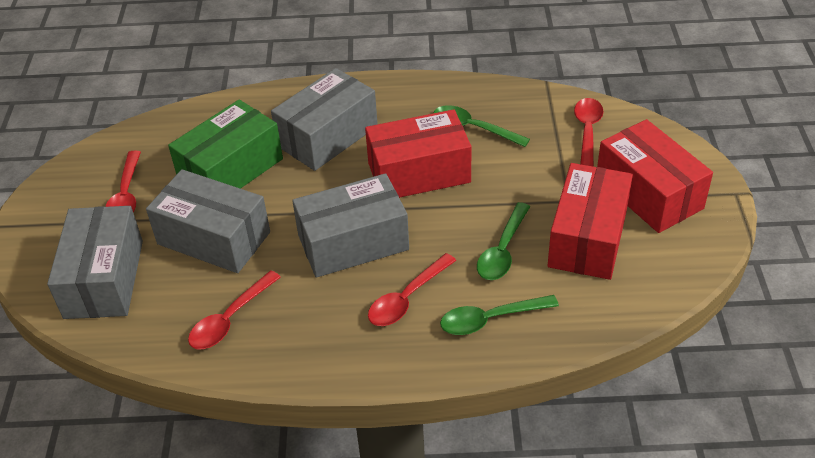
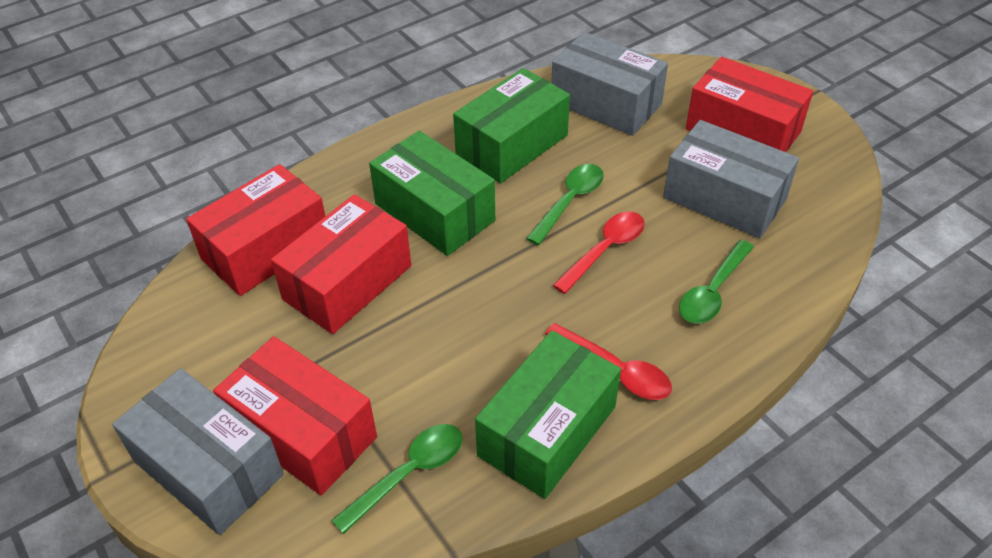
green box: 1 -> 3
grey box: 4 -> 3
red box: 3 -> 4
red spoon: 4 -> 2

